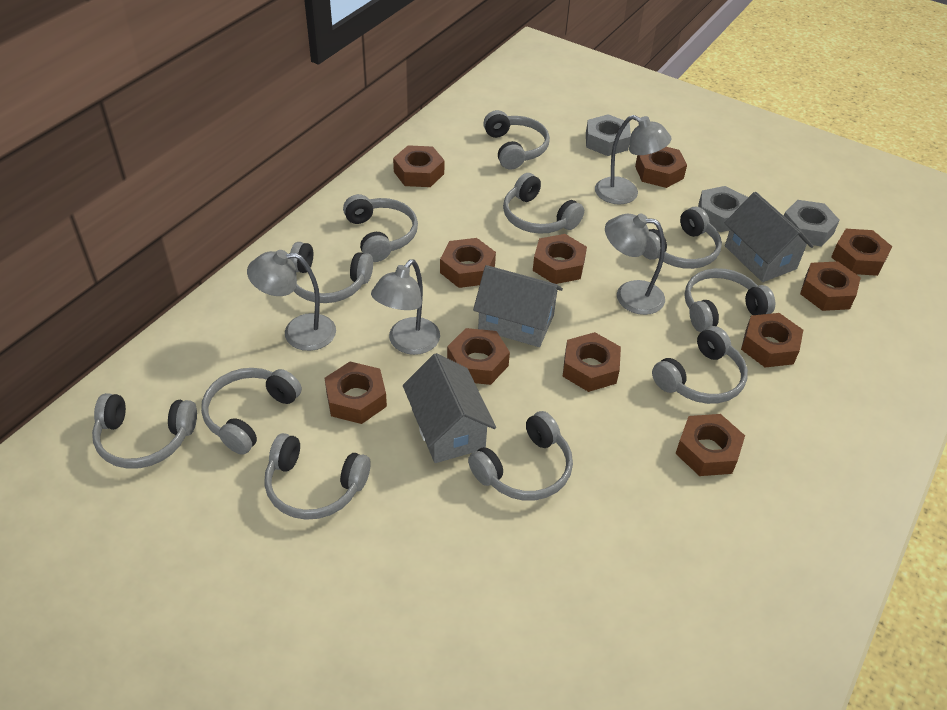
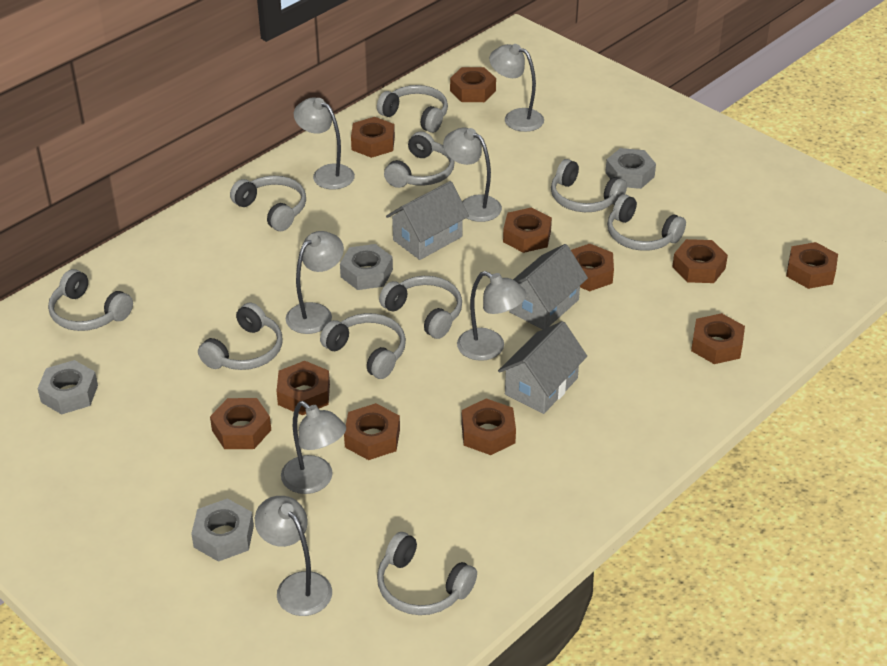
grey headphones: 11 -> 10
grey lamp: 4 -> 7
grey nut: 3 -> 4

